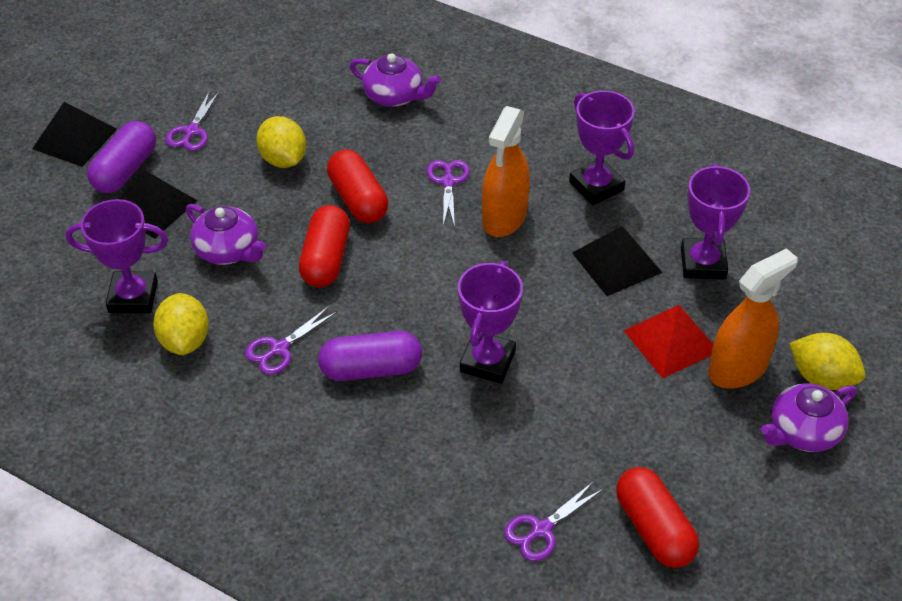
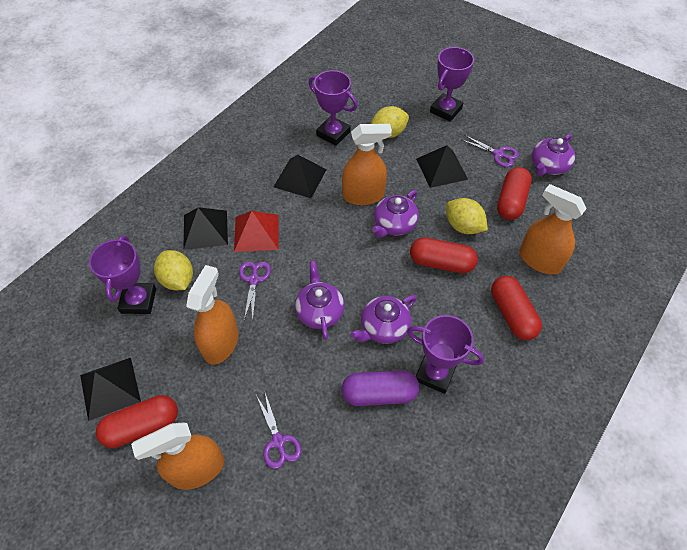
black pyramid: 3 -> 4
orange spray bottle: 2 -> 4
purple capsule: 2 -> 1
purple scissors: 4 -> 3
purple teapot: 3 -> 4
red capsule: 3 -> 4

